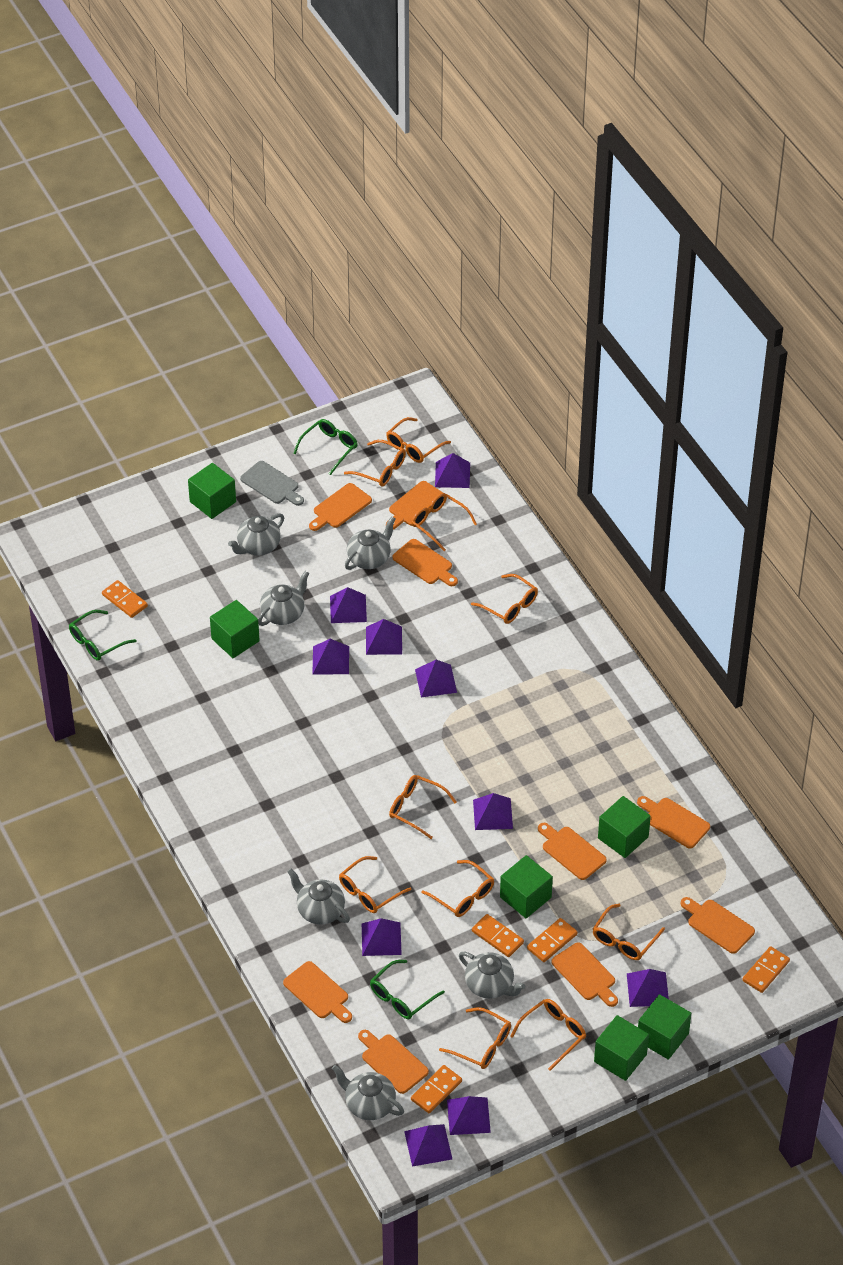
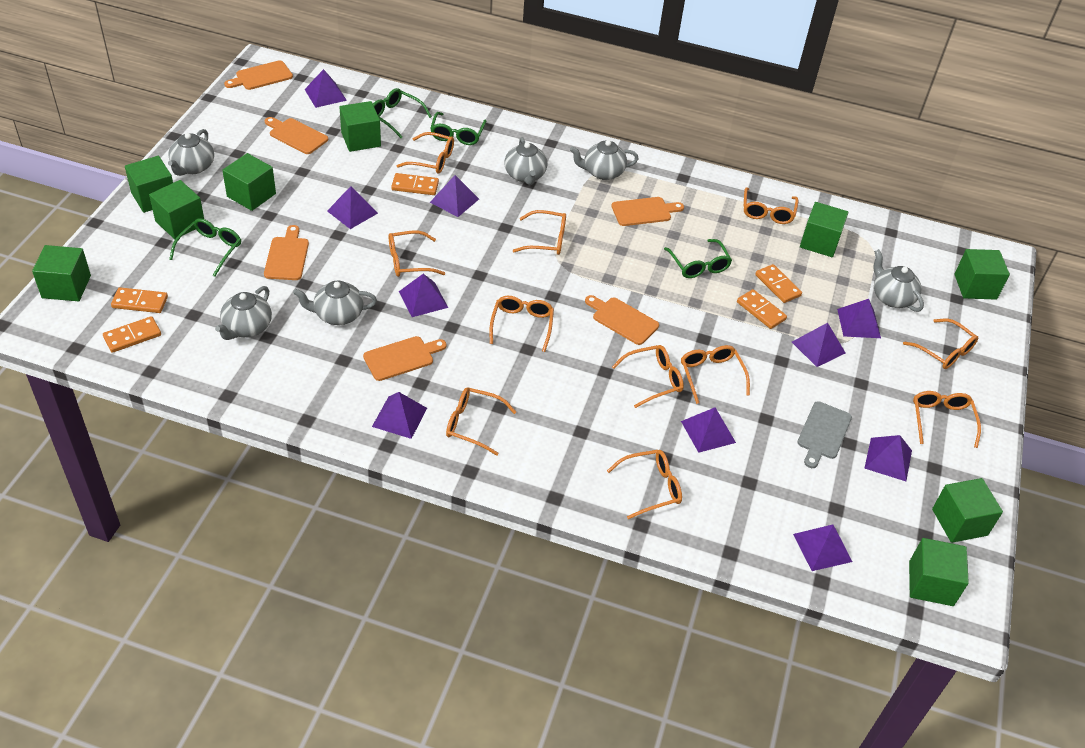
green cube: 6 -> 9
green glasses: 3 -> 4
orange cutting board: 9 -> 6
orange glasses: 10 -> 11

